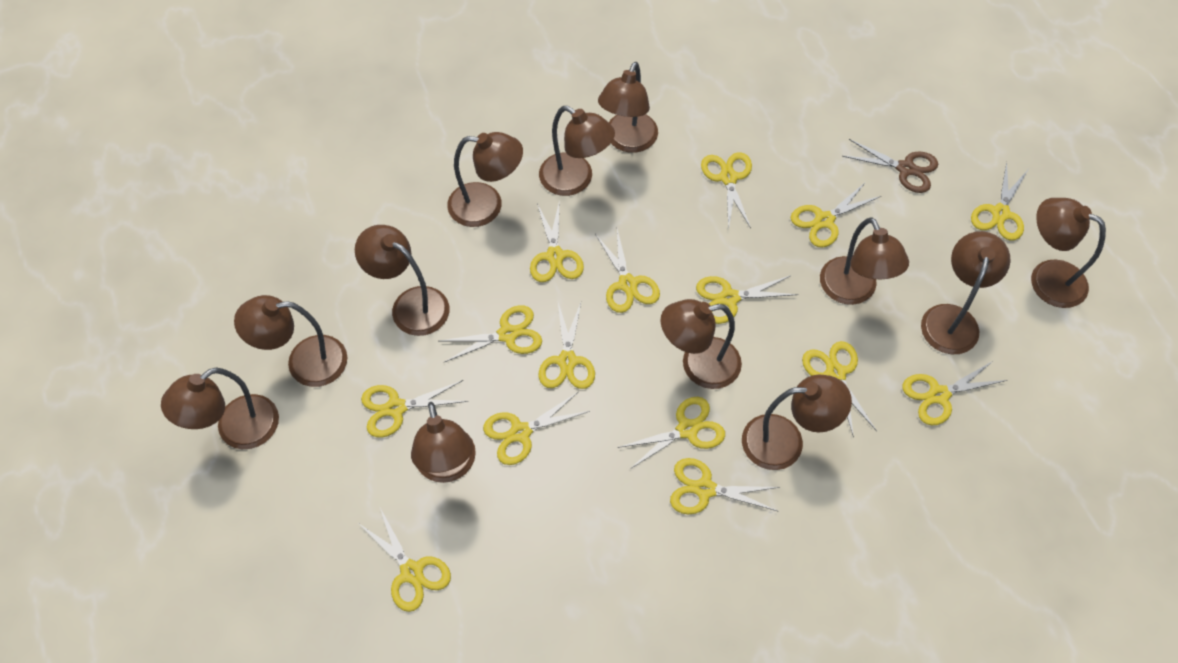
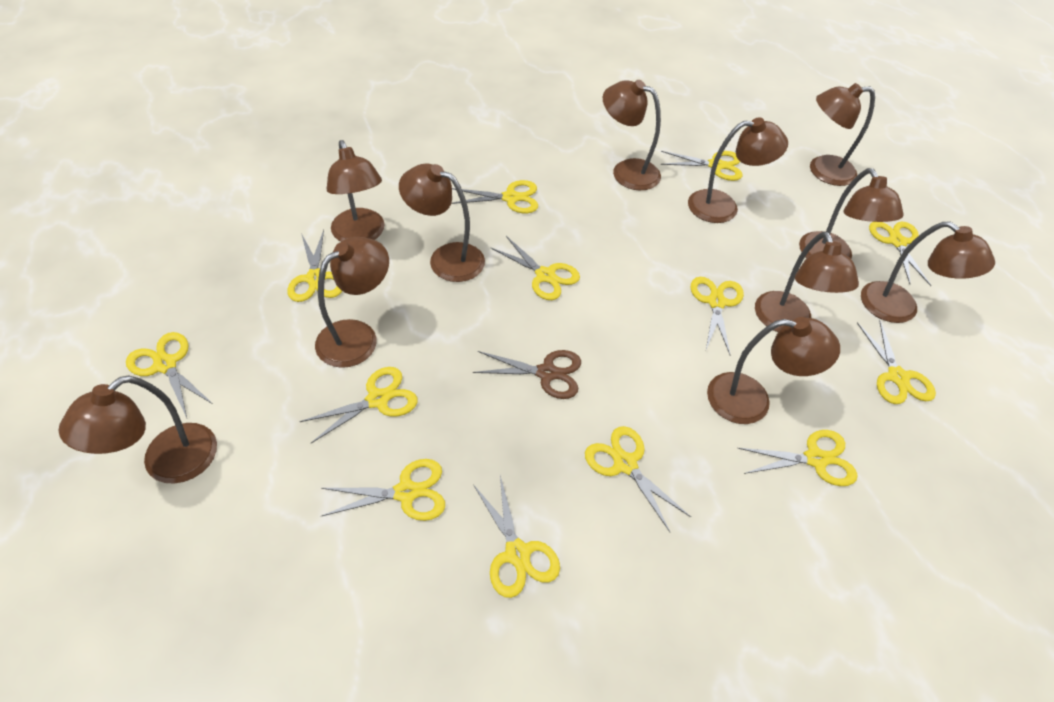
brown lamp: 12 -> 11
yellow scissors: 15 -> 13

